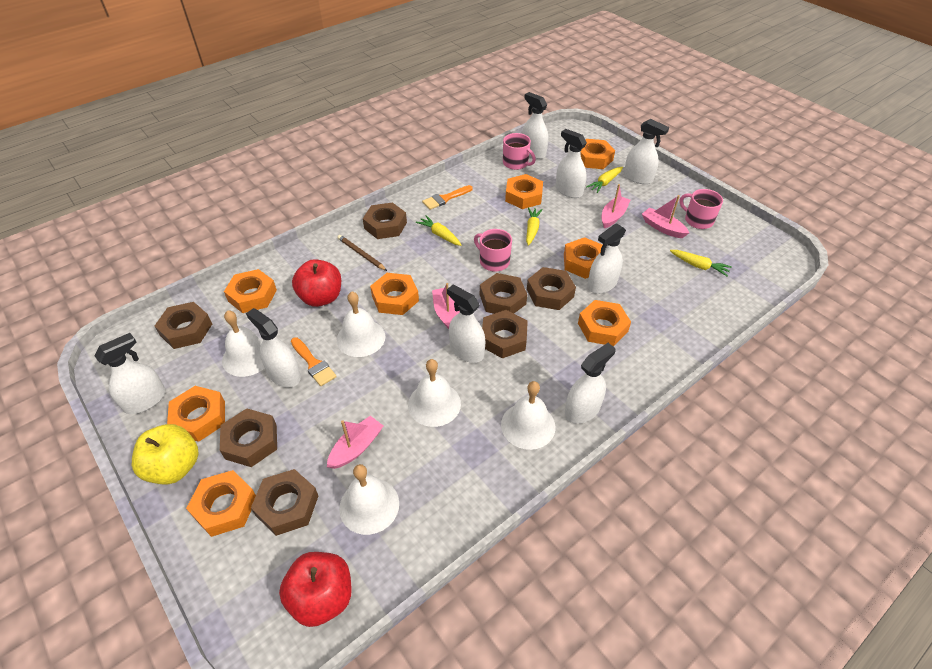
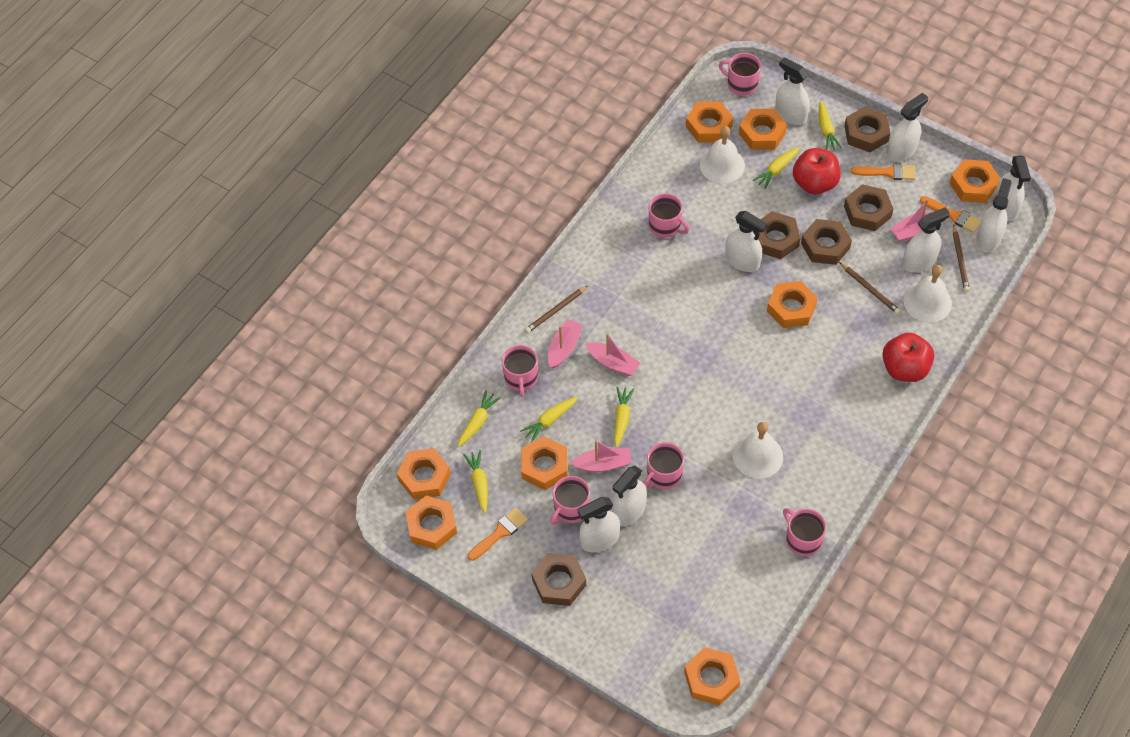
brown nut: 7 -> 5
brown pencil: 1 -> 3
orange brush: 2 -> 3
pink mug: 3 -> 6
white bell: 5 -> 3
yellow apple: 1 -> 0
yellow carrot: 4 -> 6

